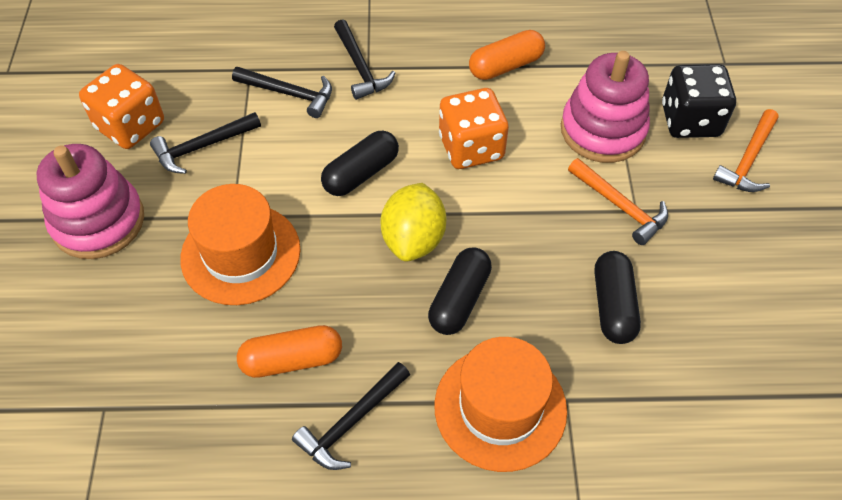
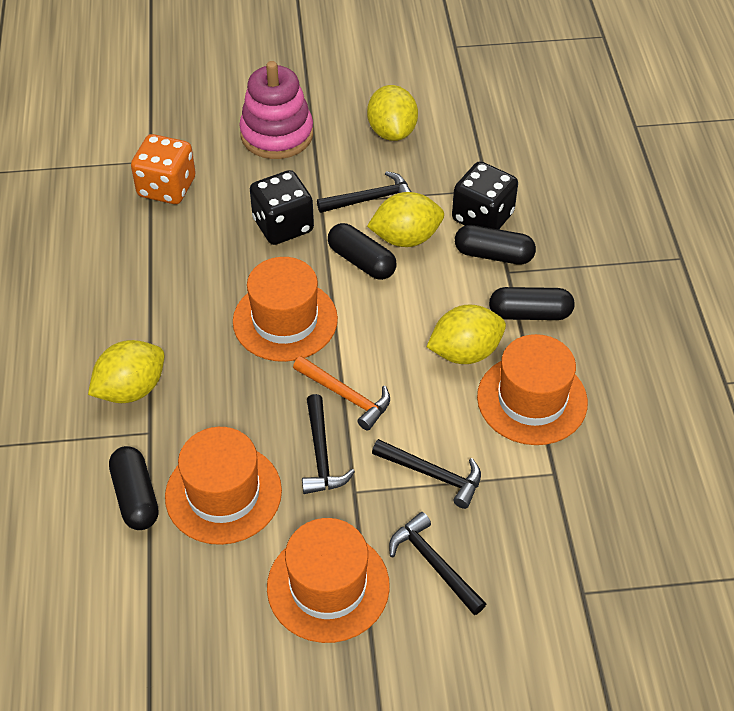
black capsule: 3 -> 4
black dice: 1 -> 2
orange capsule: 2 -> 0
orange dice: 2 -> 1
orange hammer: 2 -> 1
orange hat: 2 -> 4
pink stacking toy: 2 -> 1
yellow lemon: 1 -> 4

